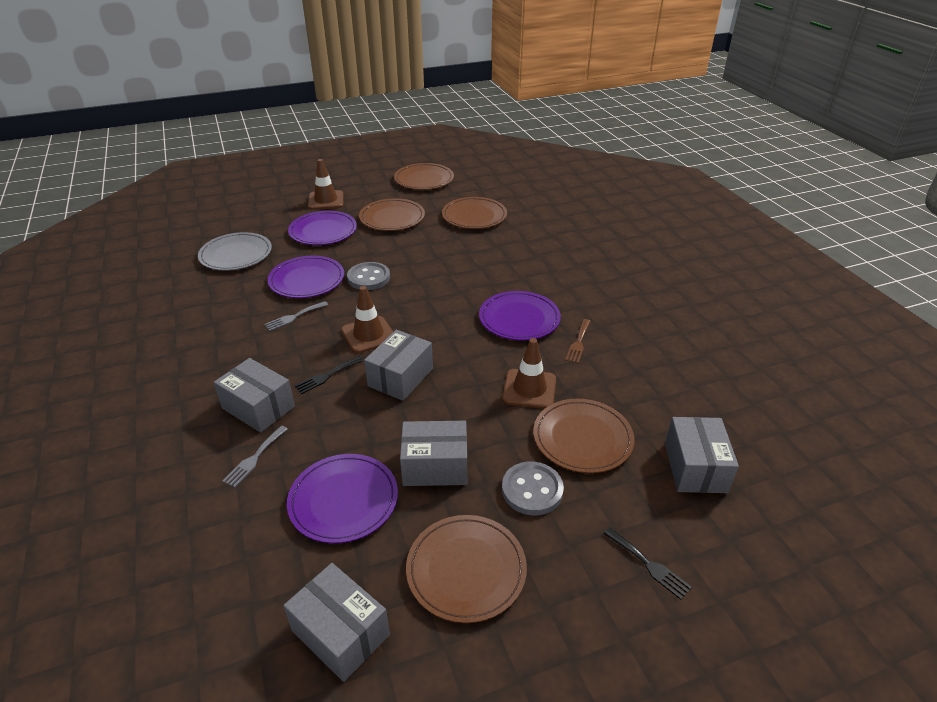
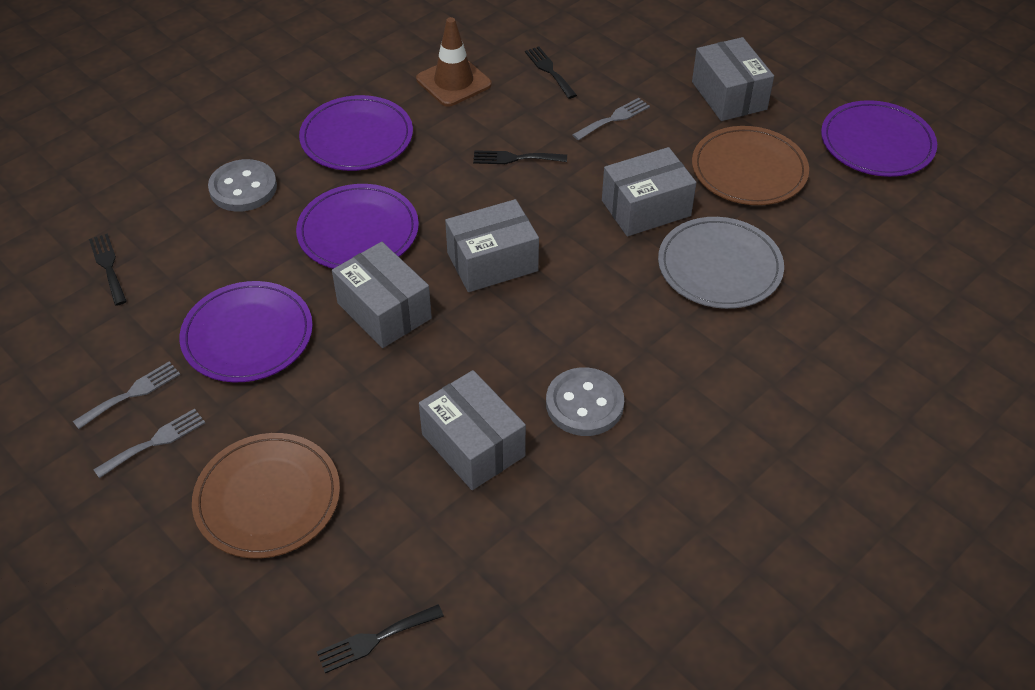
black fork: 2 -> 4
brown fork: 1 -> 0
brown plate: 5 -> 2
brown traffic cone: 3 -> 1
grey fork: 2 -> 3

